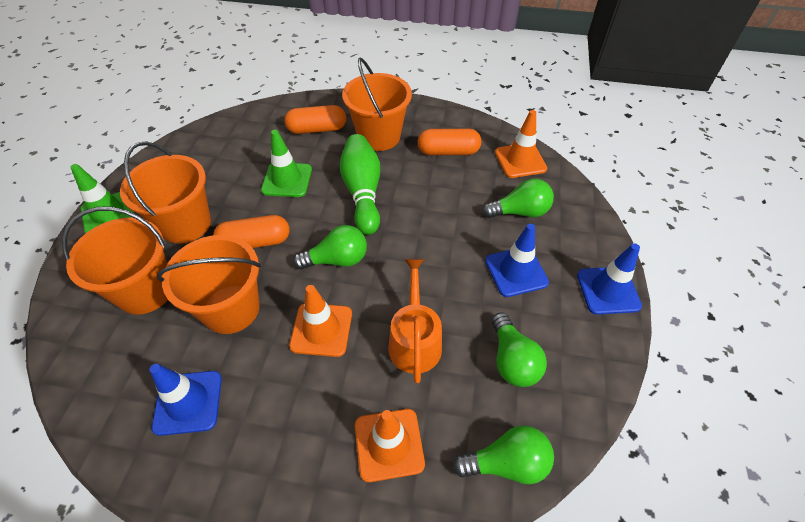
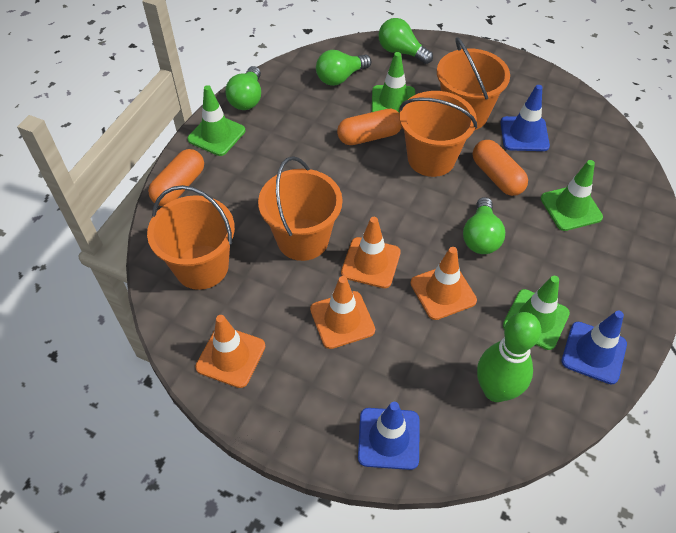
green traffic cone: 2 -> 4
orange traffic cone: 3 -> 4
orange watering can: 1 -> 0

